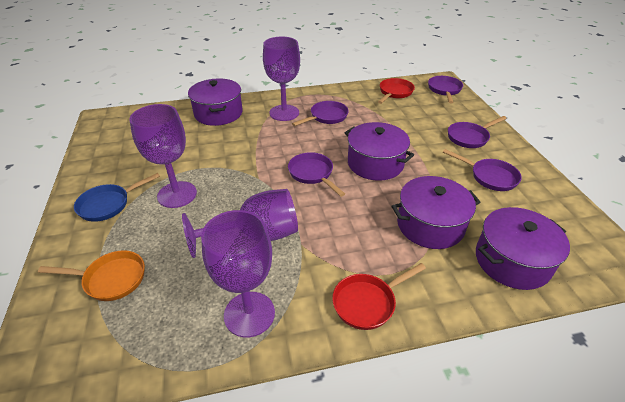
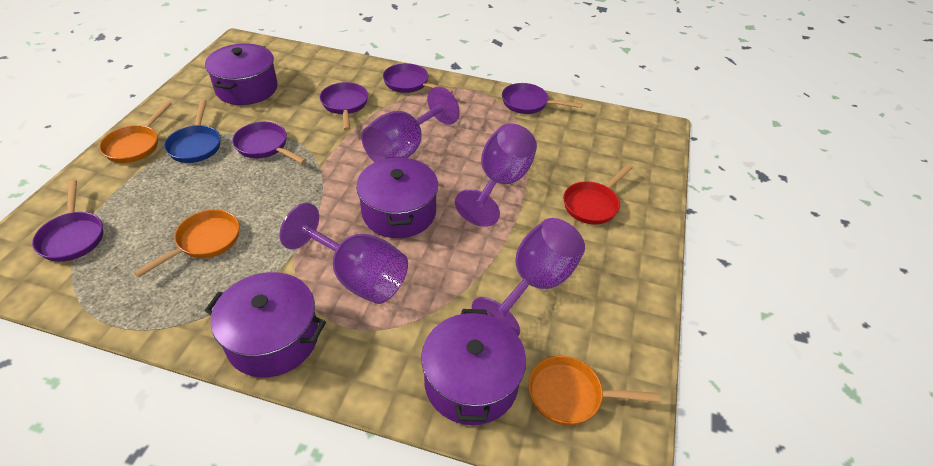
orange pan: 1 -> 3
red pan: 2 -> 1

